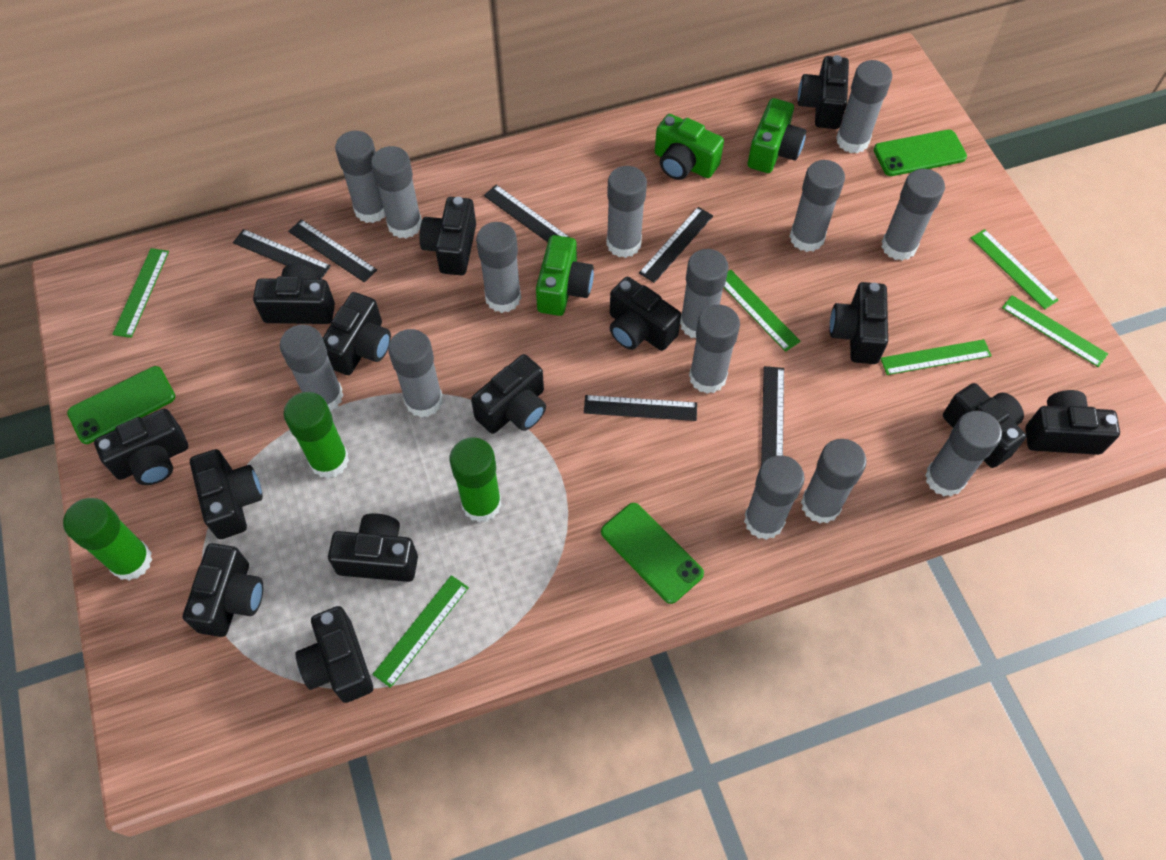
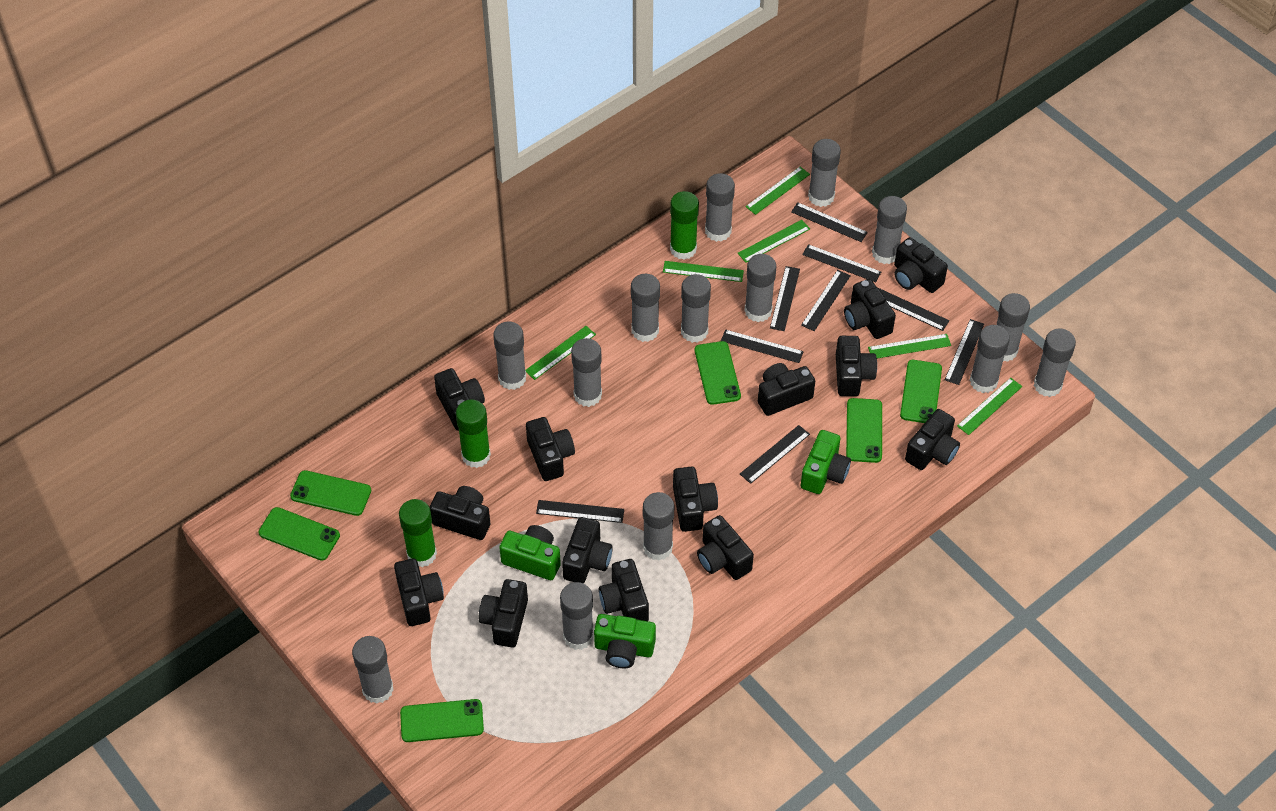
black ruler: 6 -> 9
green phone: 3 -> 6

